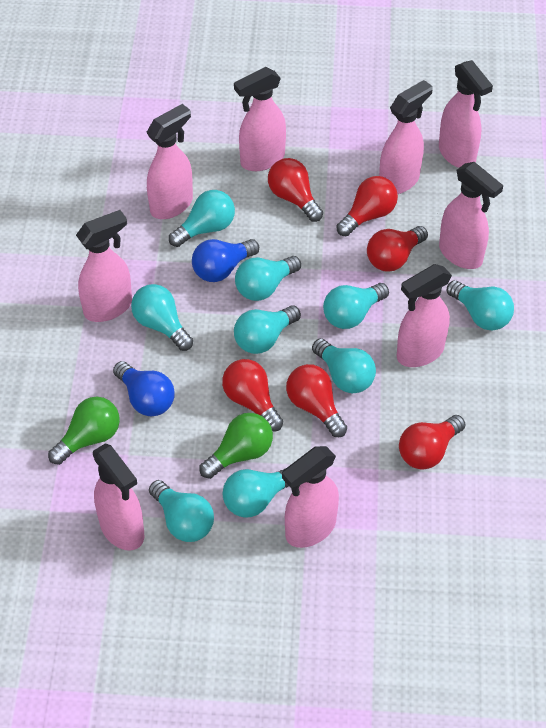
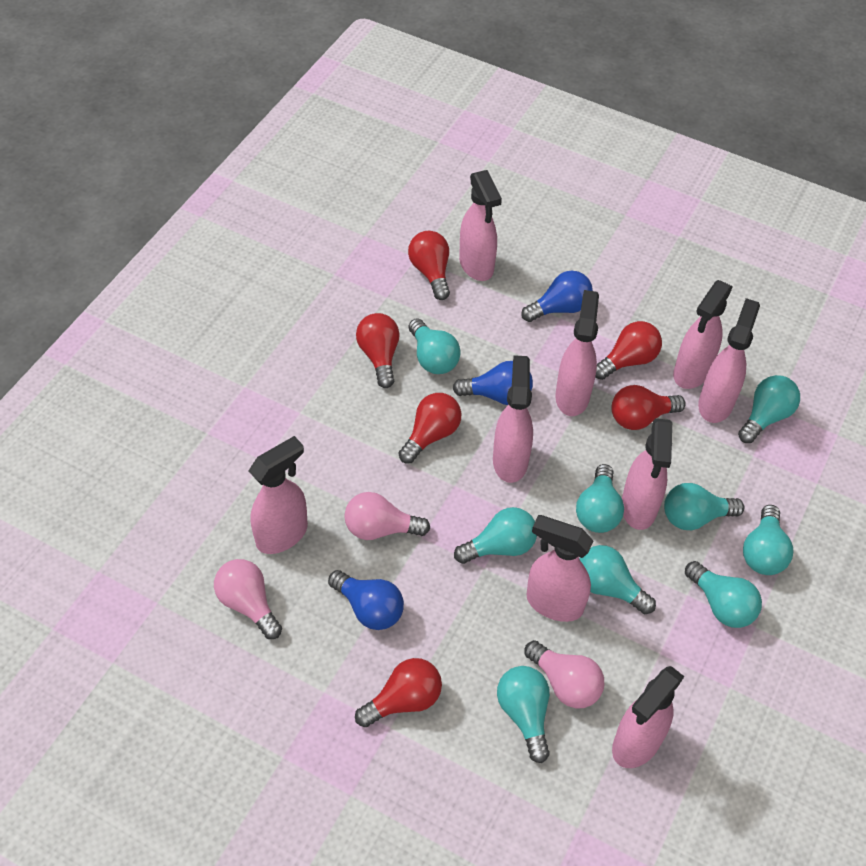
blue light bulb: 2 -> 3
green light bulb: 2 -> 0
pink light bulb: 0 -> 3

